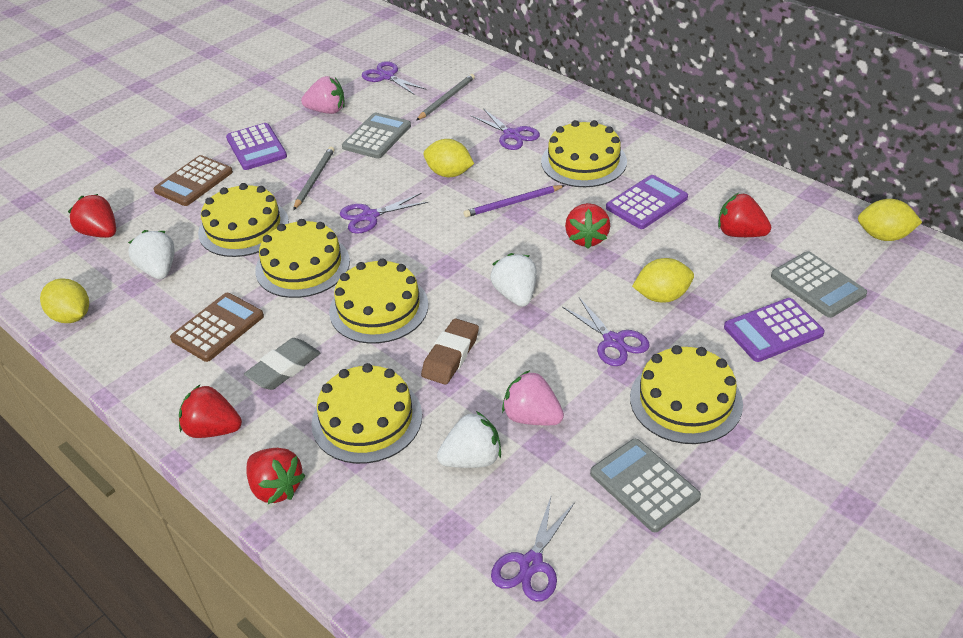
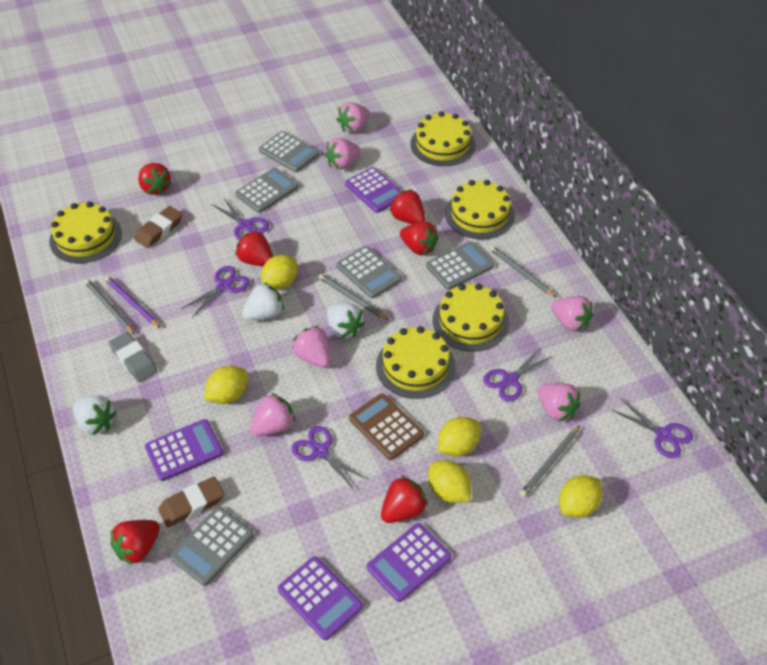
brown calculator: 2 -> 1
brown eraser: 1 -> 2
grey calculator: 3 -> 5
grey pencil: 2 -> 4
pink strawberry: 2 -> 6
purple calculator: 3 -> 4
red strawberry: 5 -> 6
yellow cake: 6 -> 5
yellow lemon: 4 -> 5

